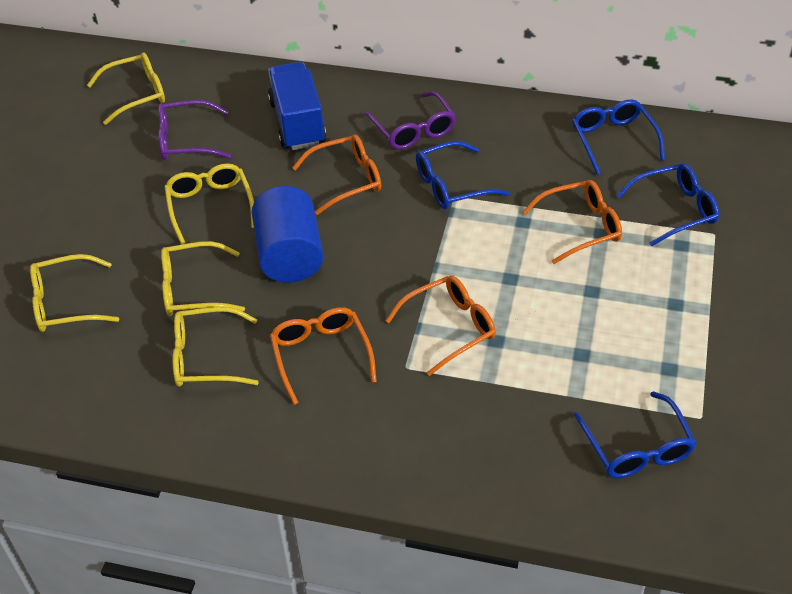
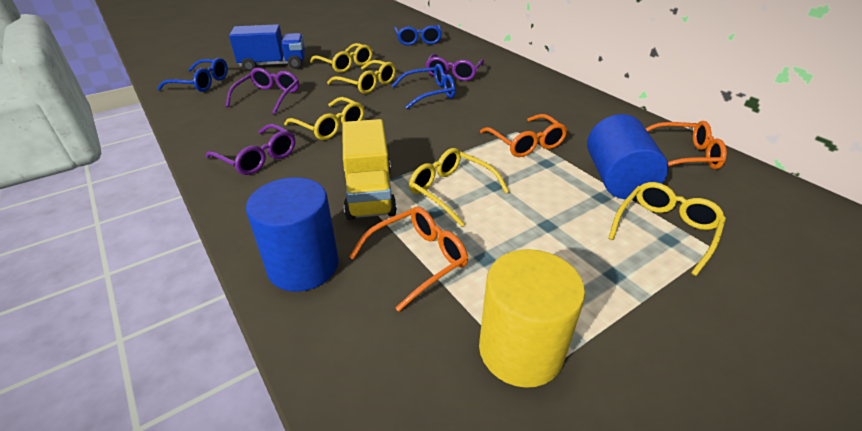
blue cylinder: 1 -> 2
blue glasses: 4 -> 3
orange glasses: 4 -> 3
purple glasses: 2 -> 3
yellow cylinder: 0 -> 1
yellow truck: 0 -> 1

